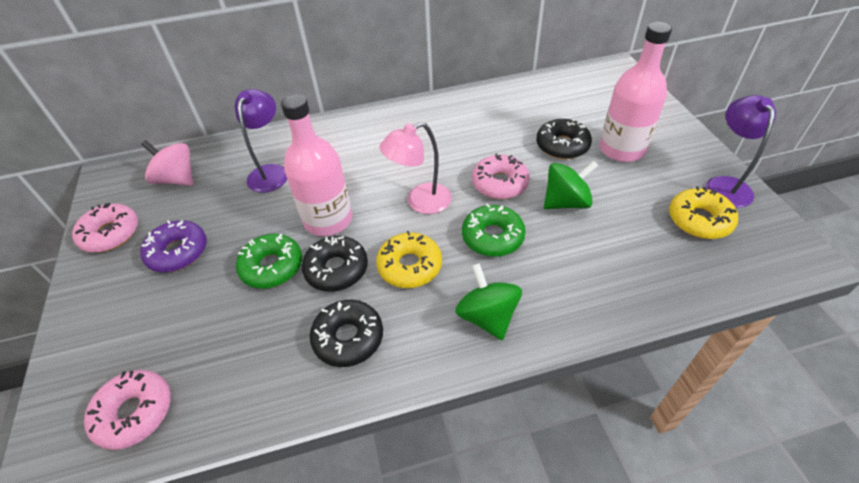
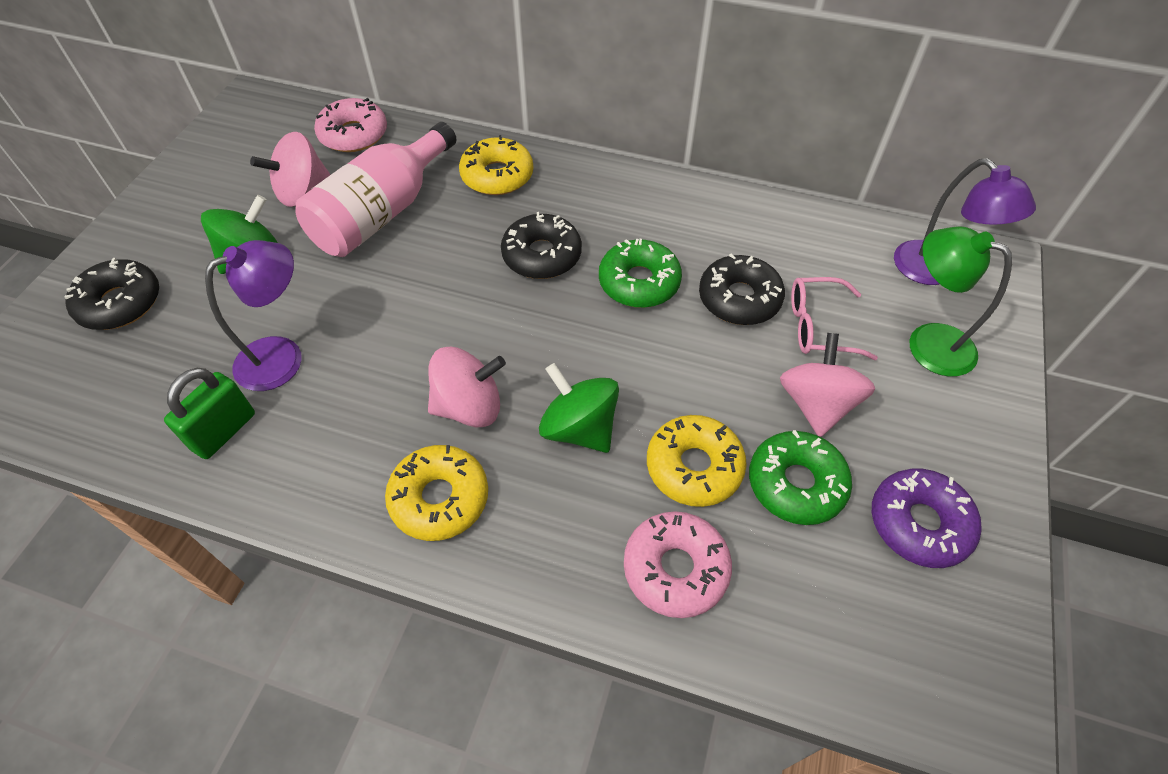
green lamp: 0 -> 1
green padlock: 0 -> 1
pink bottle: 2 -> 1
pink donut: 3 -> 2
pink glasses: 0 -> 1
pink lamp: 1 -> 0
pink spinning top: 1 -> 3
yellow donut: 2 -> 3

